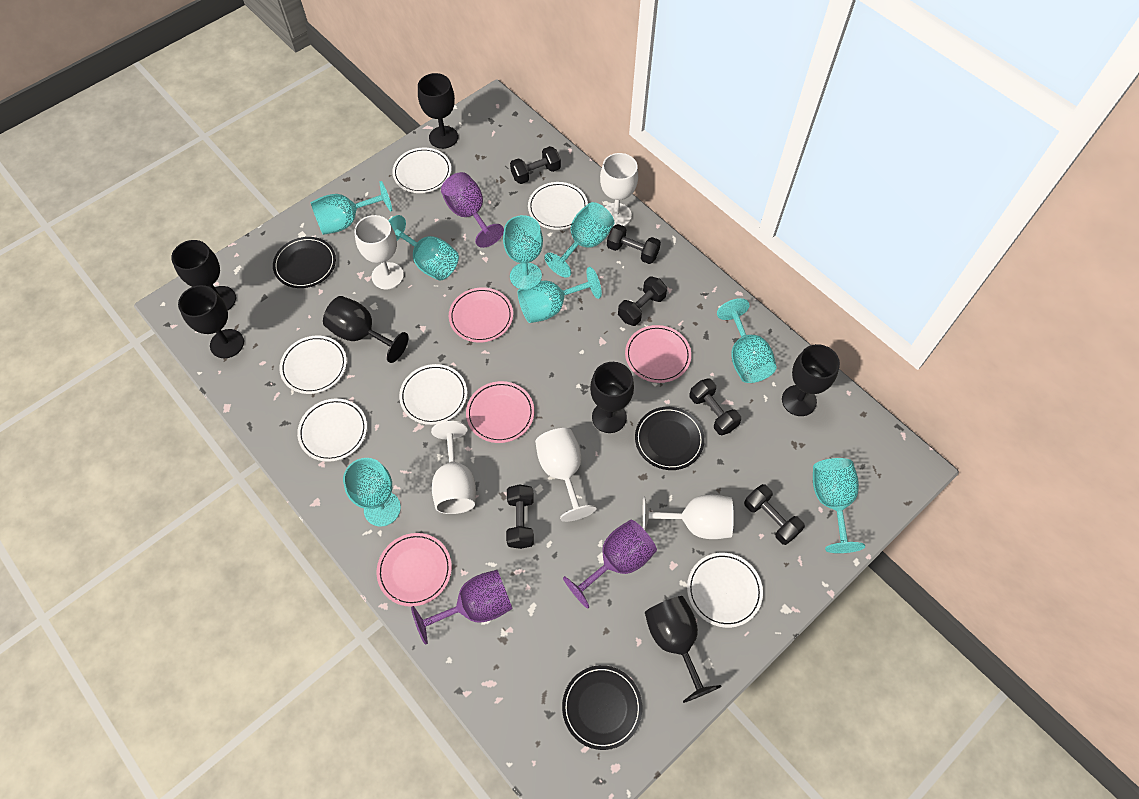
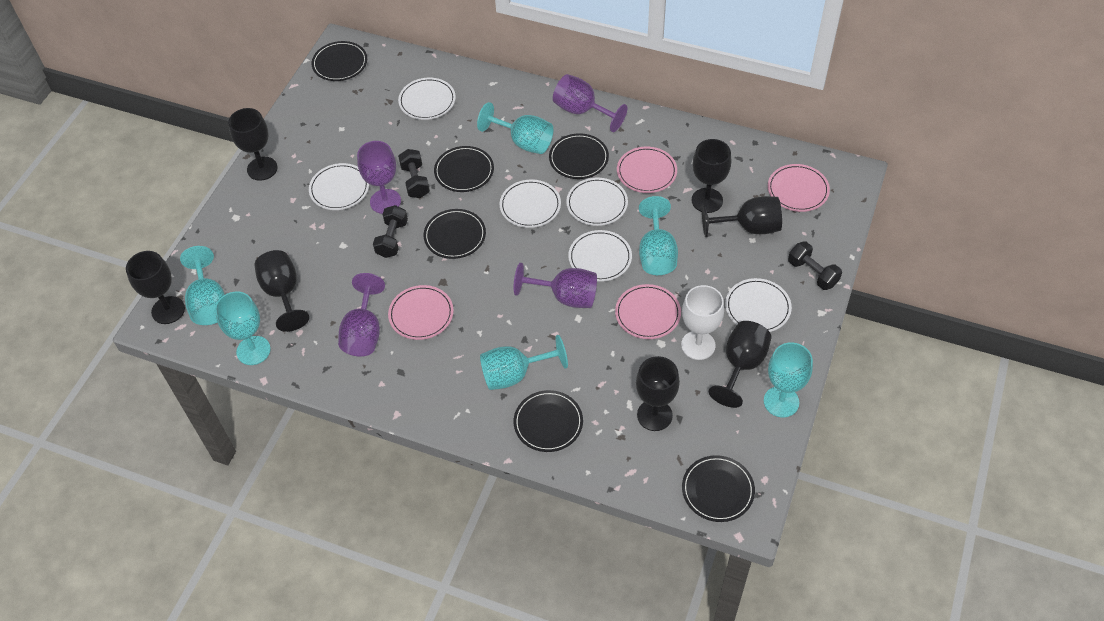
black dumbbell: 6 -> 3
black plate: 3 -> 6
purple goblet: 3 -> 4
turquoise goblet: 8 -> 6
white goblet: 5 -> 1

